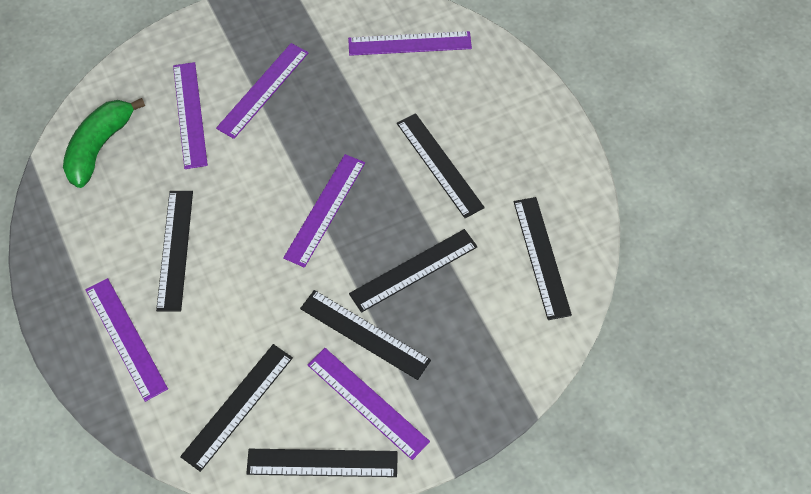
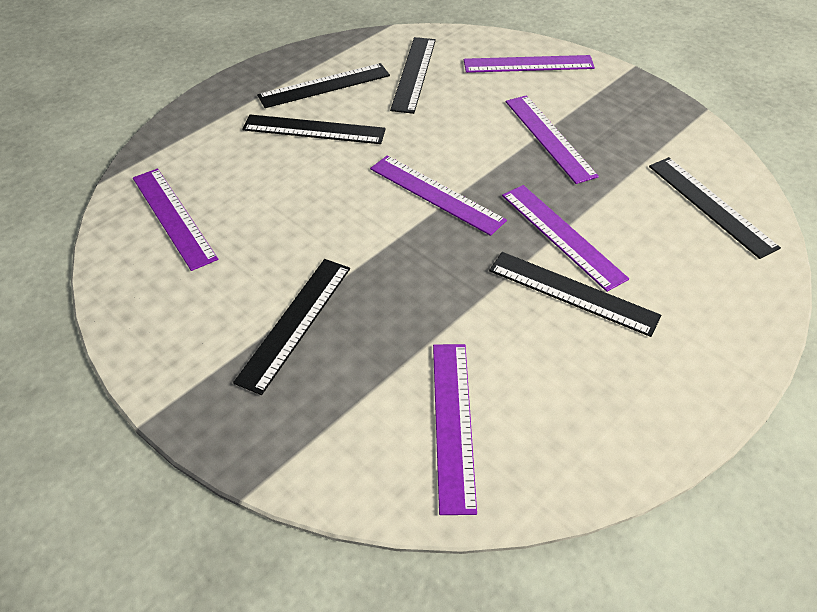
black ruler: 7 -> 6
green banana: 1 -> 0

